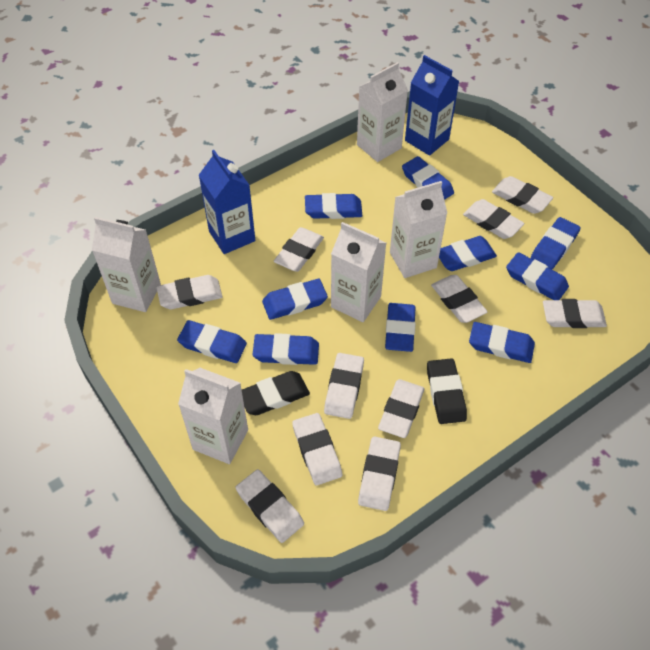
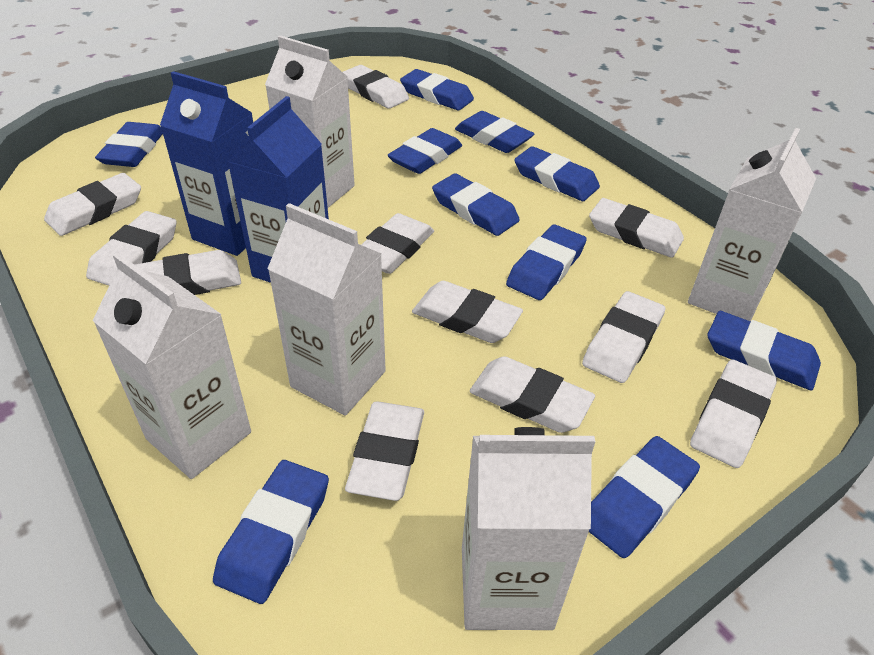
black eraser: 2 -> 0

